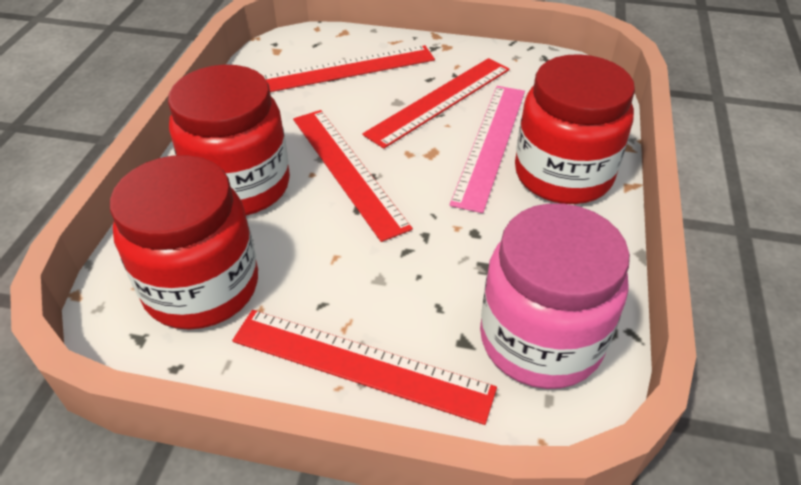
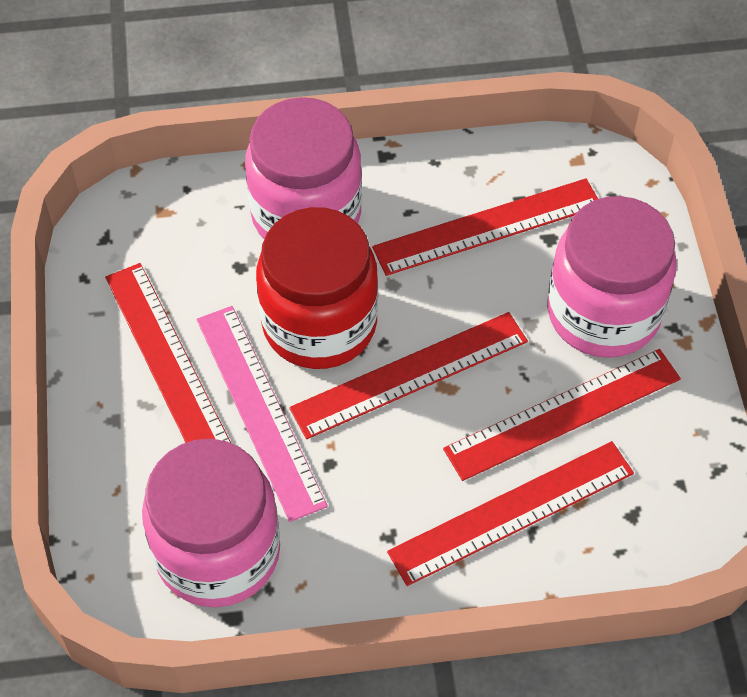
pink jar: 1 -> 3
red jar: 3 -> 1
red ruler: 4 -> 5

